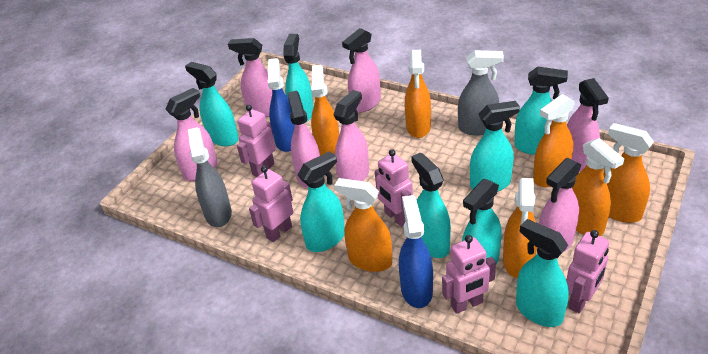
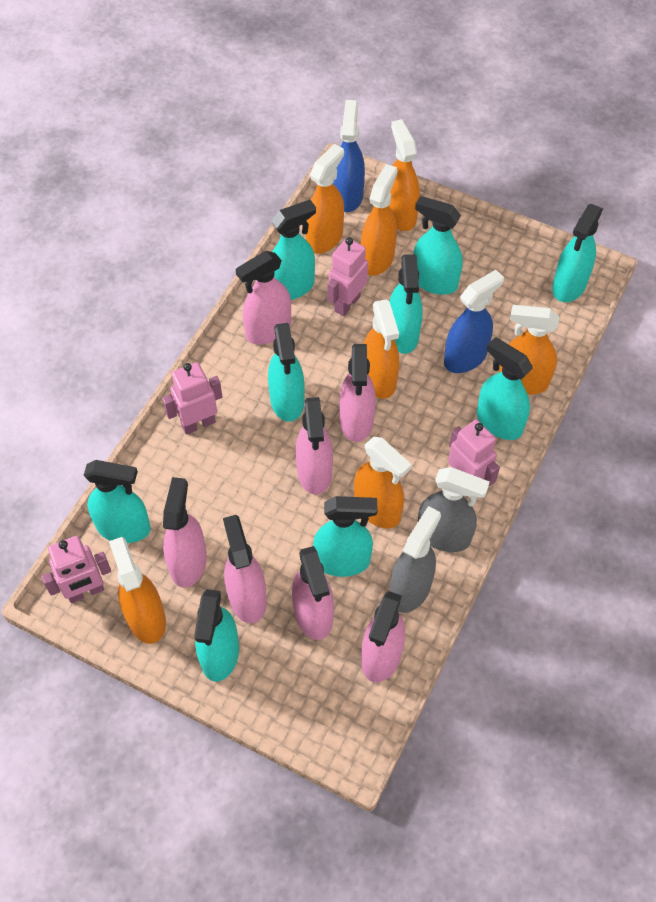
pink robot: 5 -> 4
turquoise spray bottle: 8 -> 9

